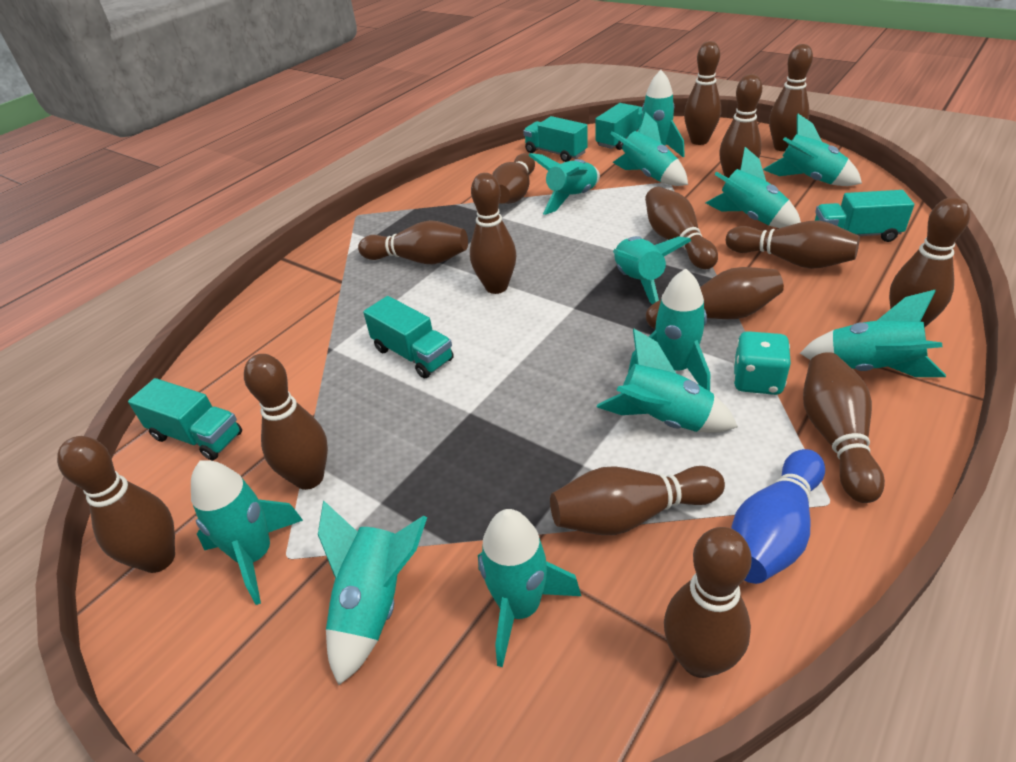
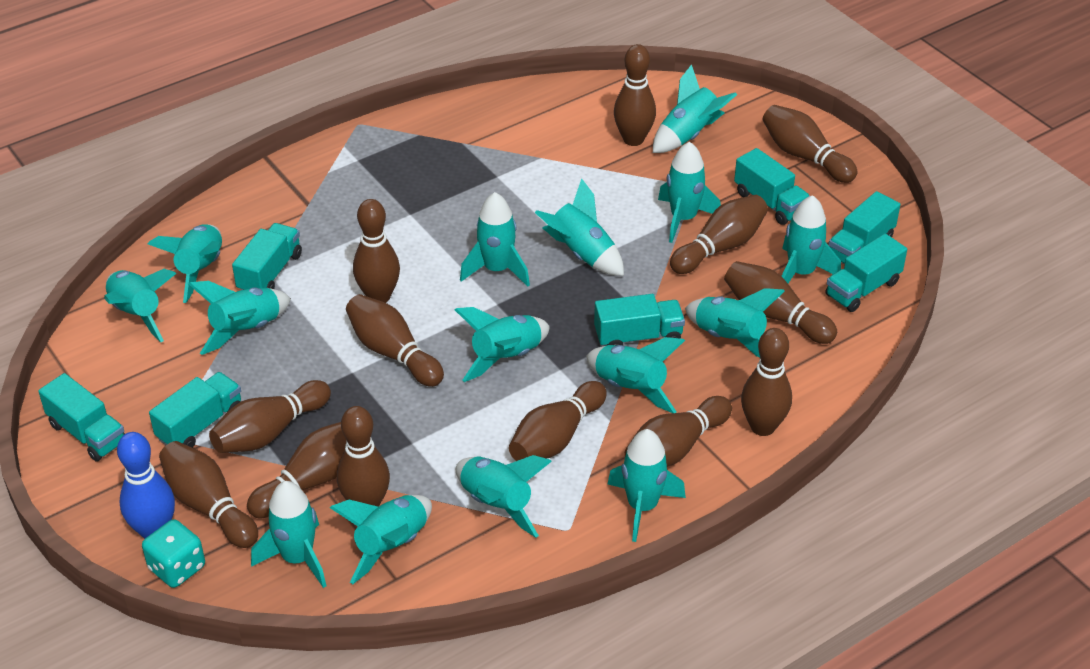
brown bowling pin: 15 -> 13
turquoise rocket: 12 -> 15
turquoise truck: 5 -> 7

